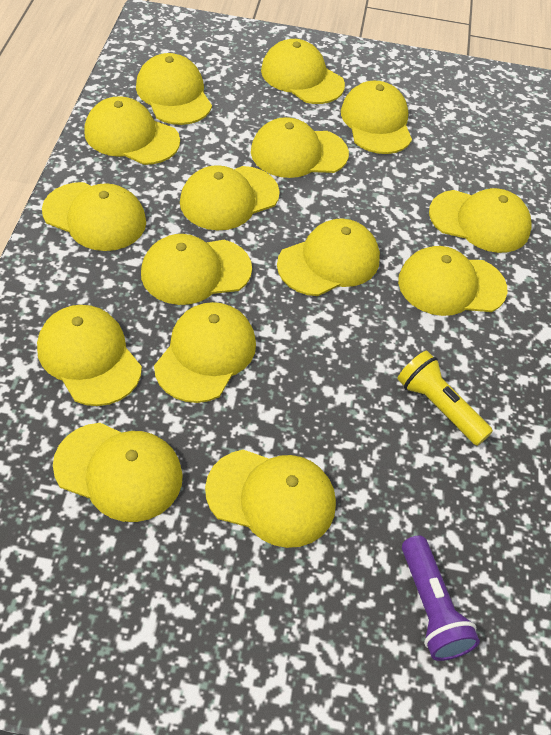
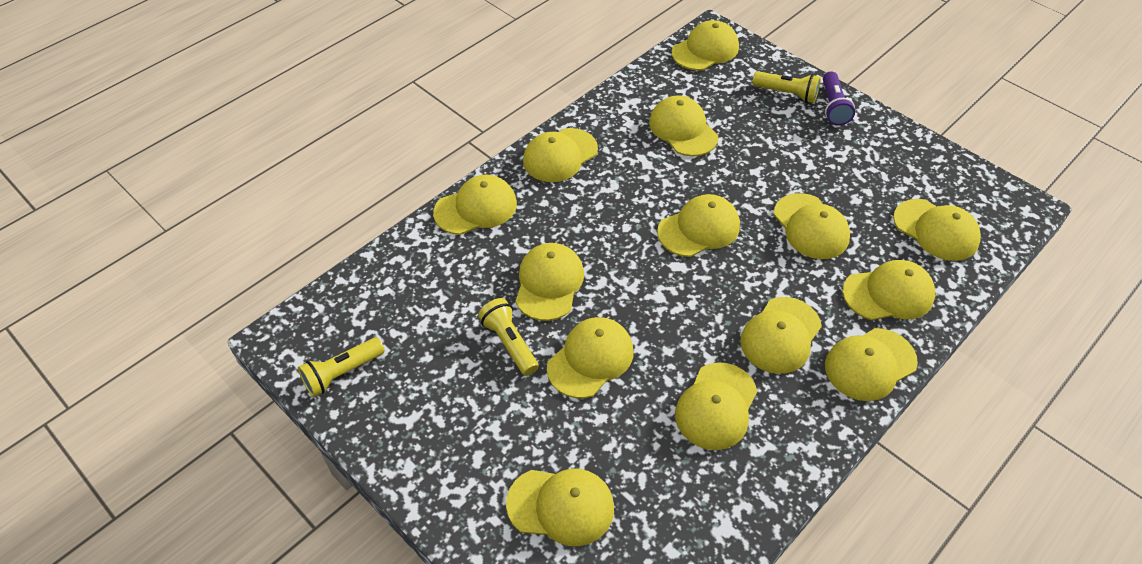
yellow cap: 15 -> 14
yellow flashlight: 1 -> 3

